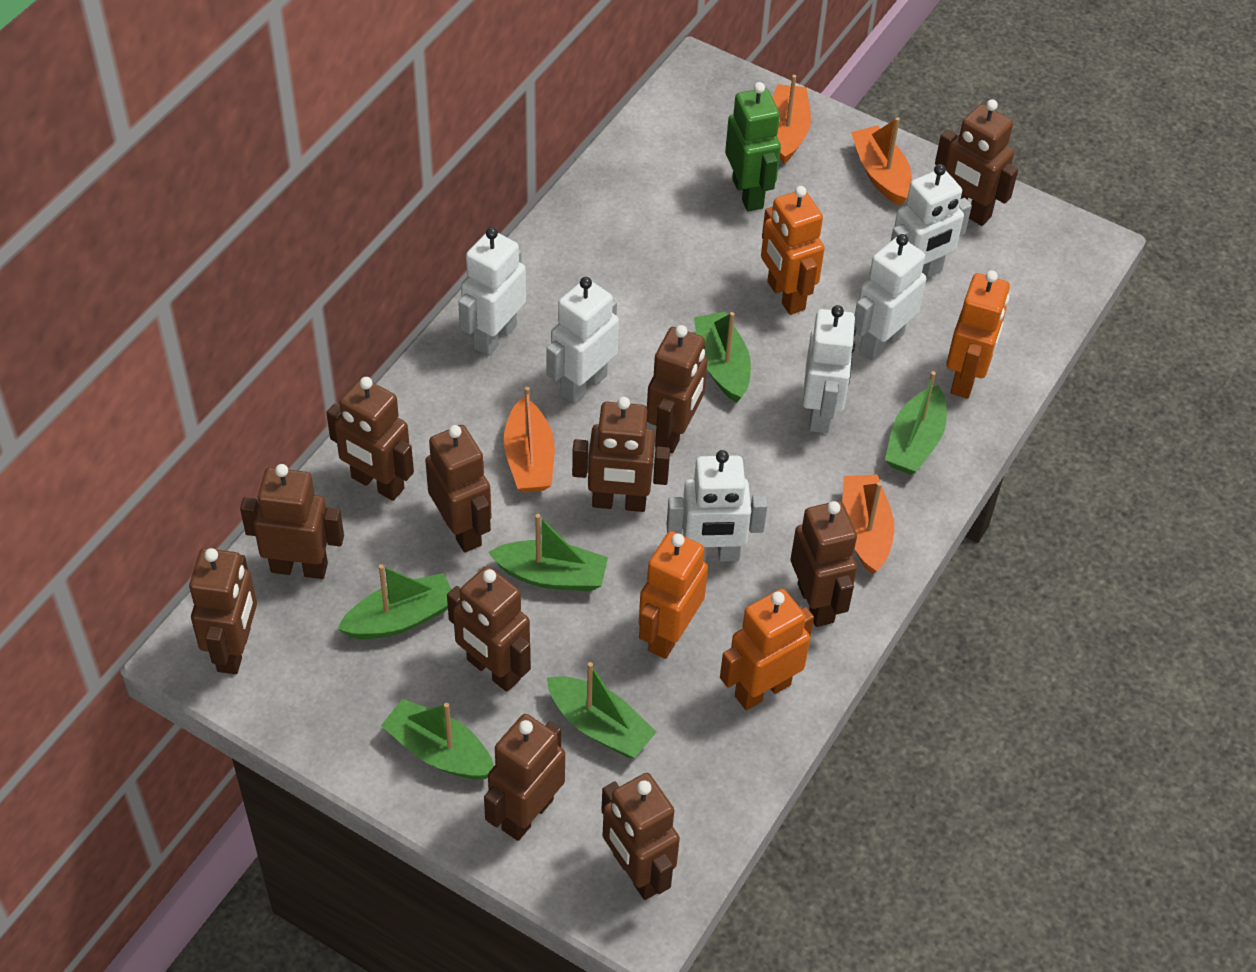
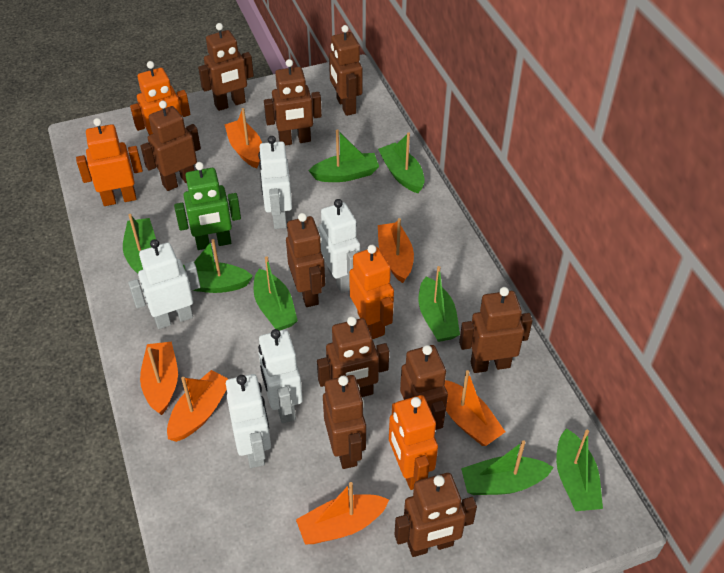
brown robot: 11 -> 10
green boat: 6 -> 8
orange boat: 4 -> 6
white robot: 6 -> 5

